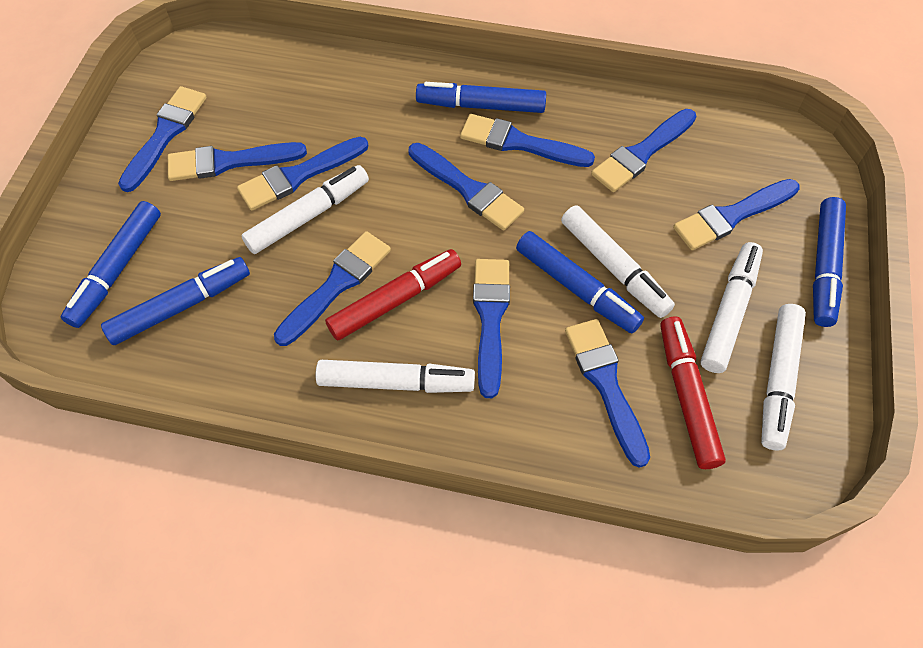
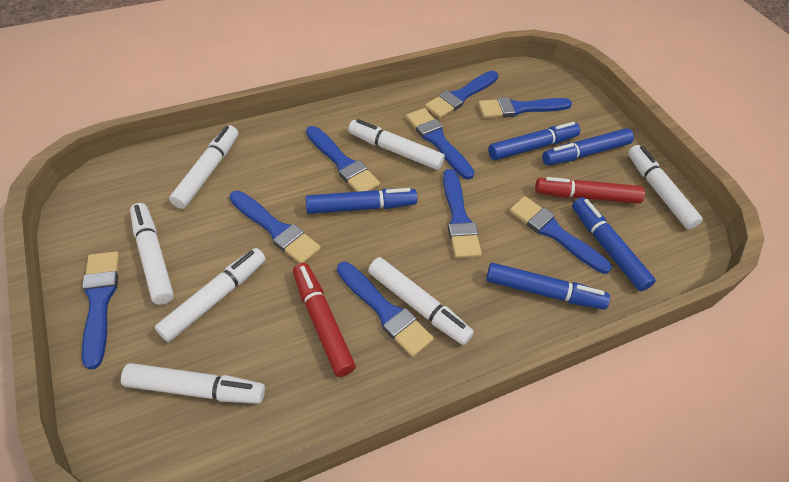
blue brush: 10 -> 9
white marker: 5 -> 7

